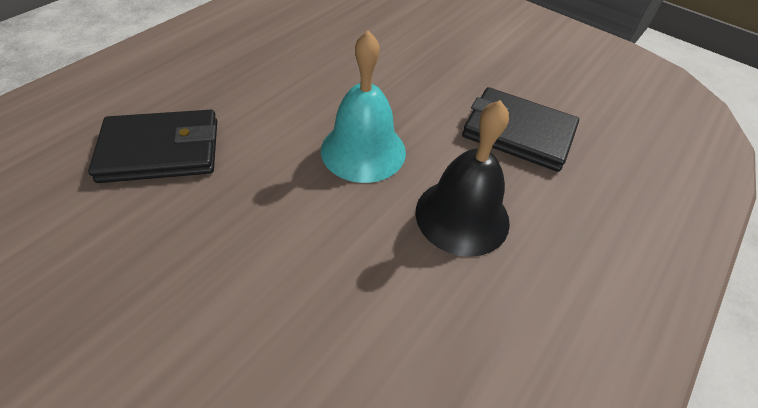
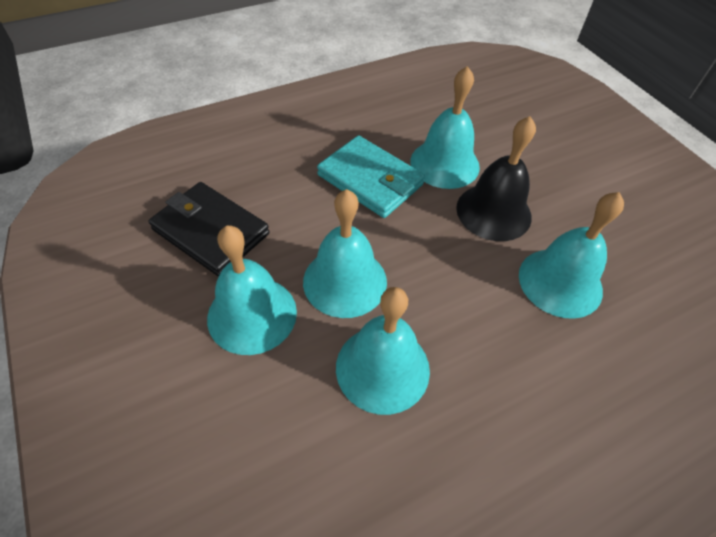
black wallet: 2 -> 1
turquoise bell: 1 -> 5
turquoise wallet: 0 -> 1

